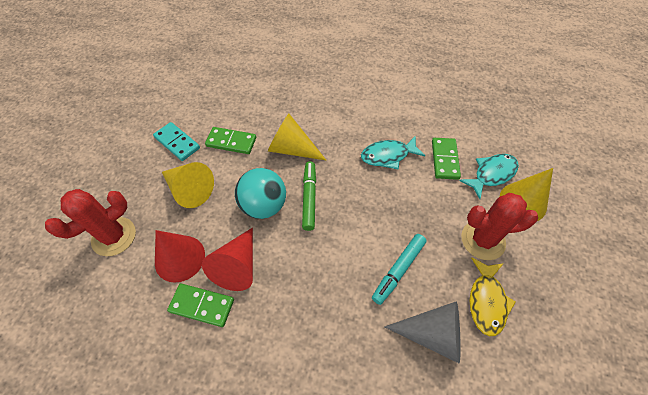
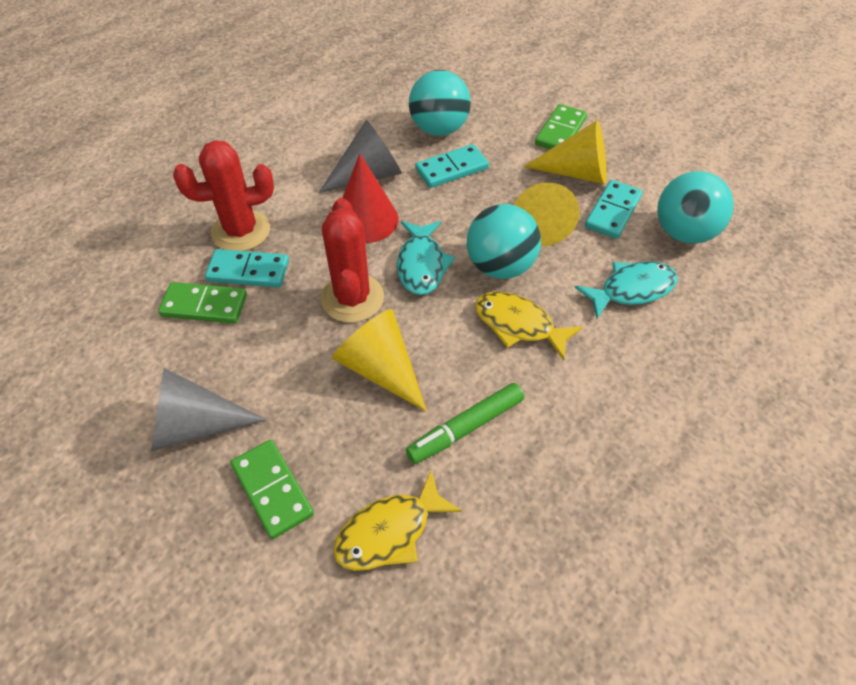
grey cone: 1 -> 2
red cone: 2 -> 1
turquoise ball: 1 -> 3
turquoise domino: 1 -> 3
turquoise marker: 1 -> 0
yellow fish: 1 -> 2

